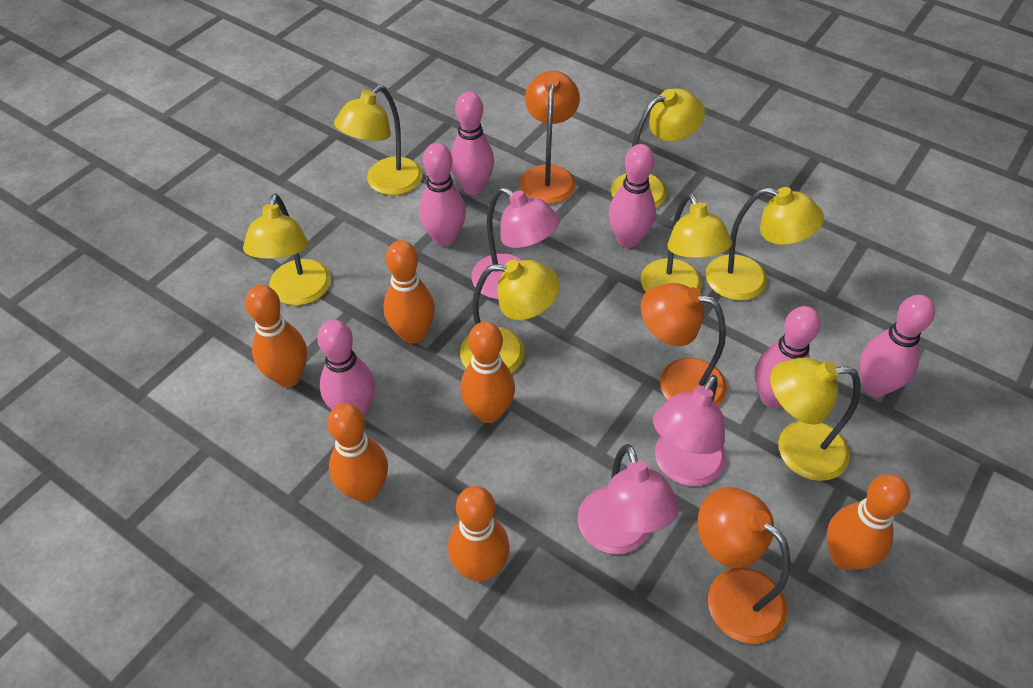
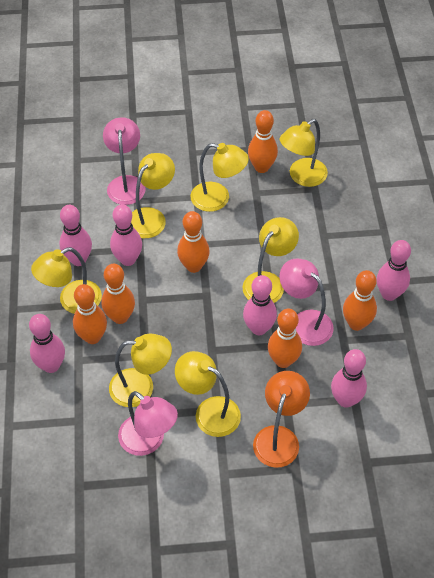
orange lamp: 3 -> 1

